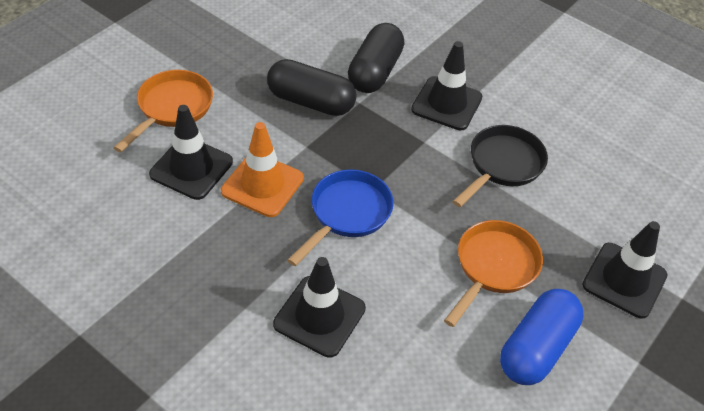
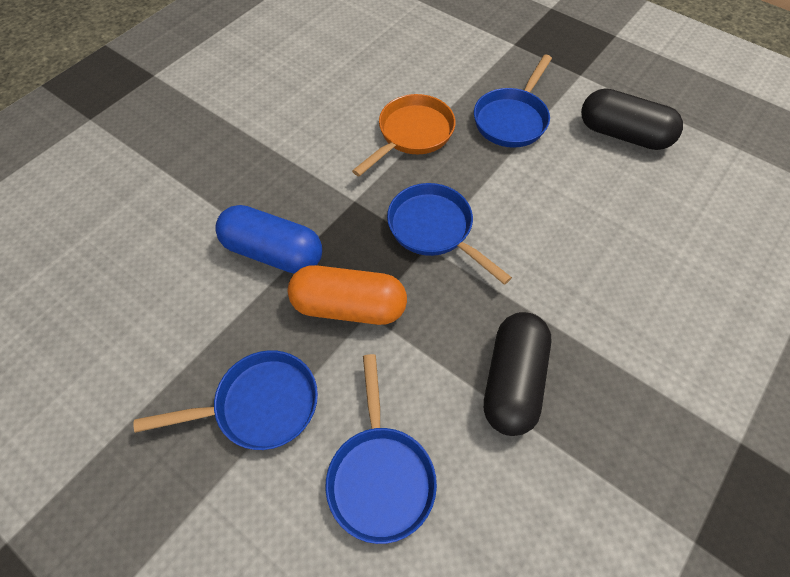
black pan: 1 -> 0
black traffic cone: 4 -> 0
blue pan: 1 -> 4
orange capsule: 0 -> 1
orange pan: 2 -> 1
orange traffic cone: 1 -> 0

